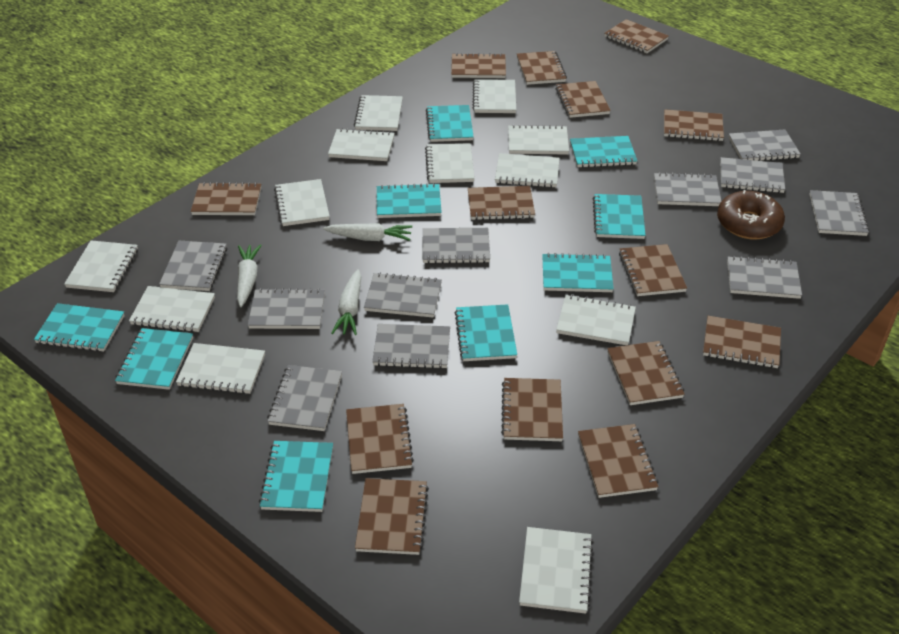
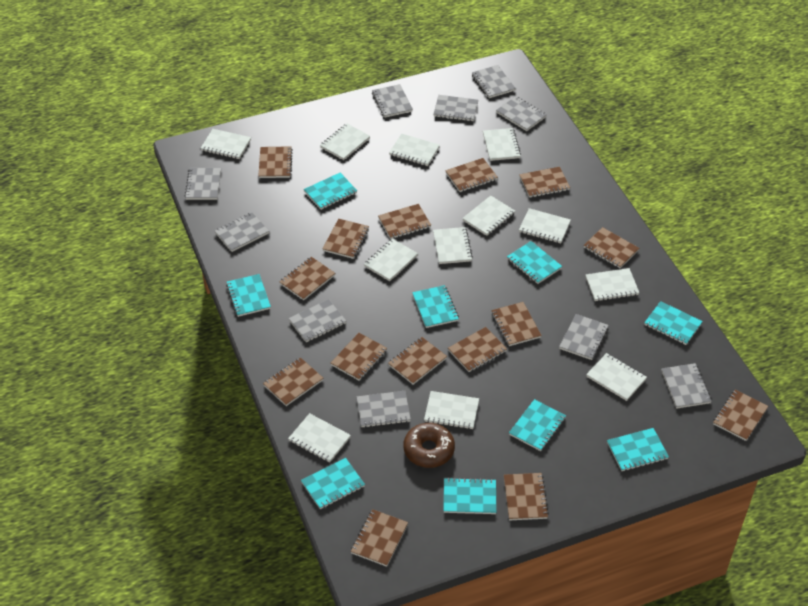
brown notebook: 14 -> 15
grey notebook: 11 -> 10
white carrot: 3 -> 0

